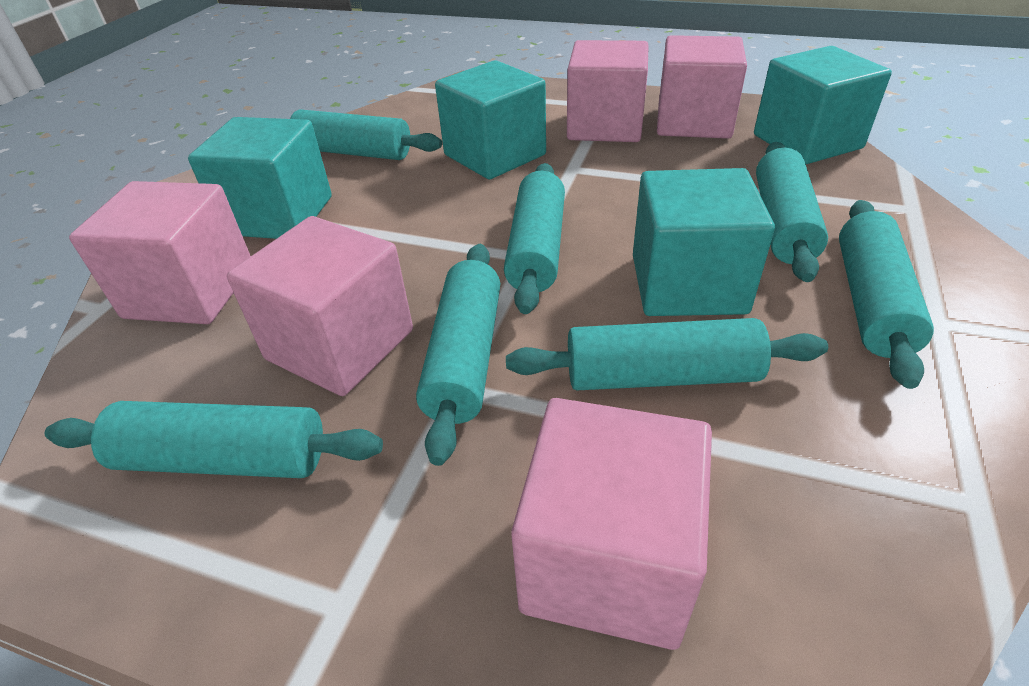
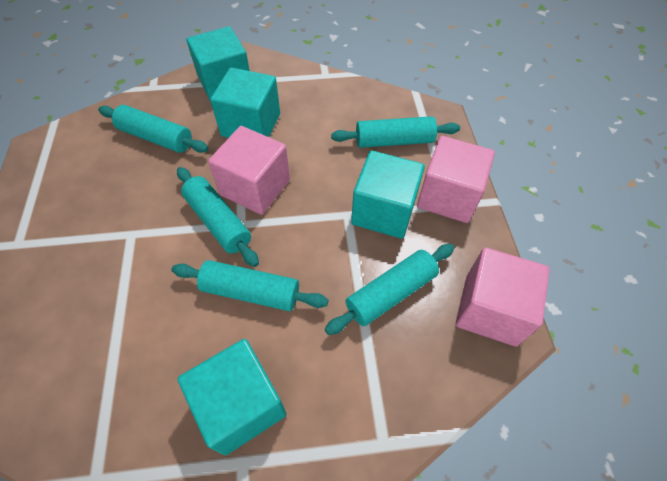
pink cube: 5 -> 3
turquoise rolling pin: 7 -> 5

